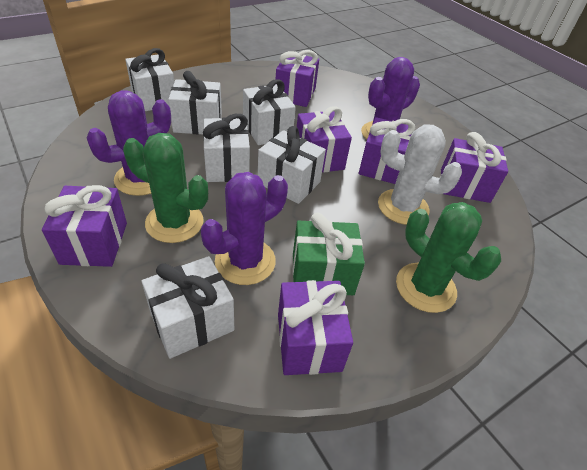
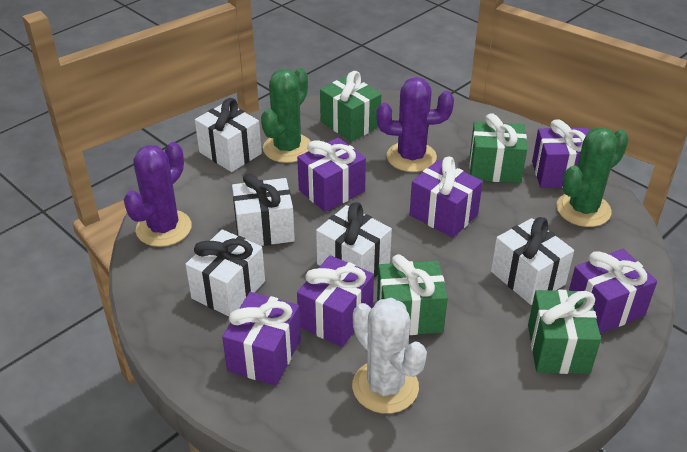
green gift: 1 -> 4
purple cactus: 3 -> 2
white gift: 6 -> 5

